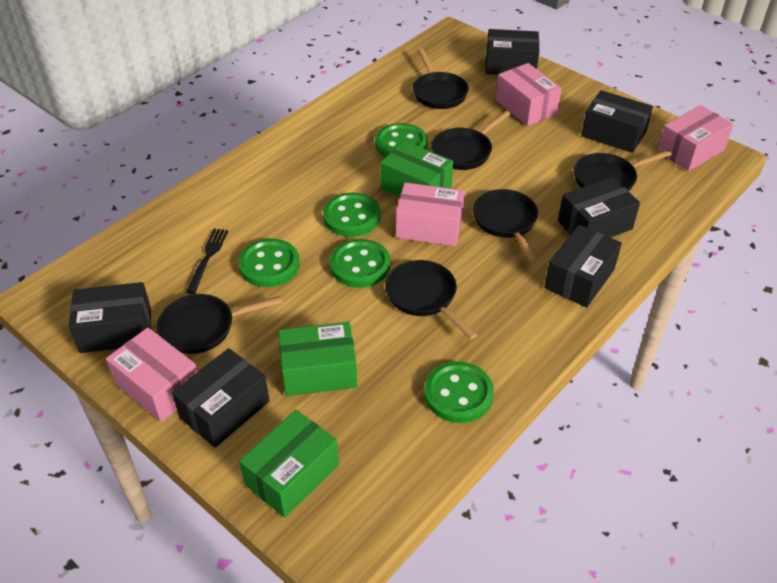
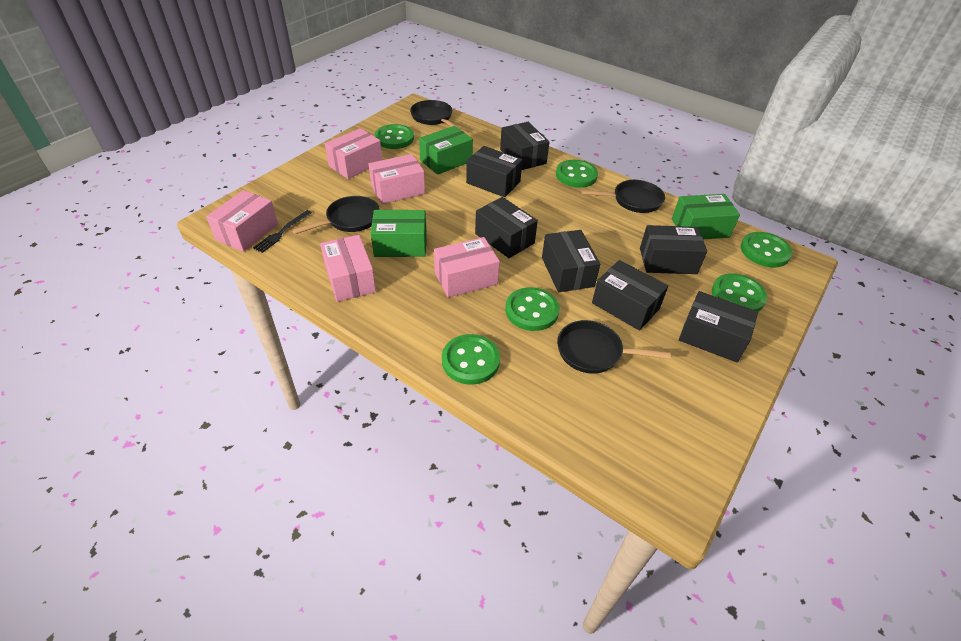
black box: 6 -> 7
black pan: 6 -> 4
green button: 5 -> 6
pink box: 4 -> 5

